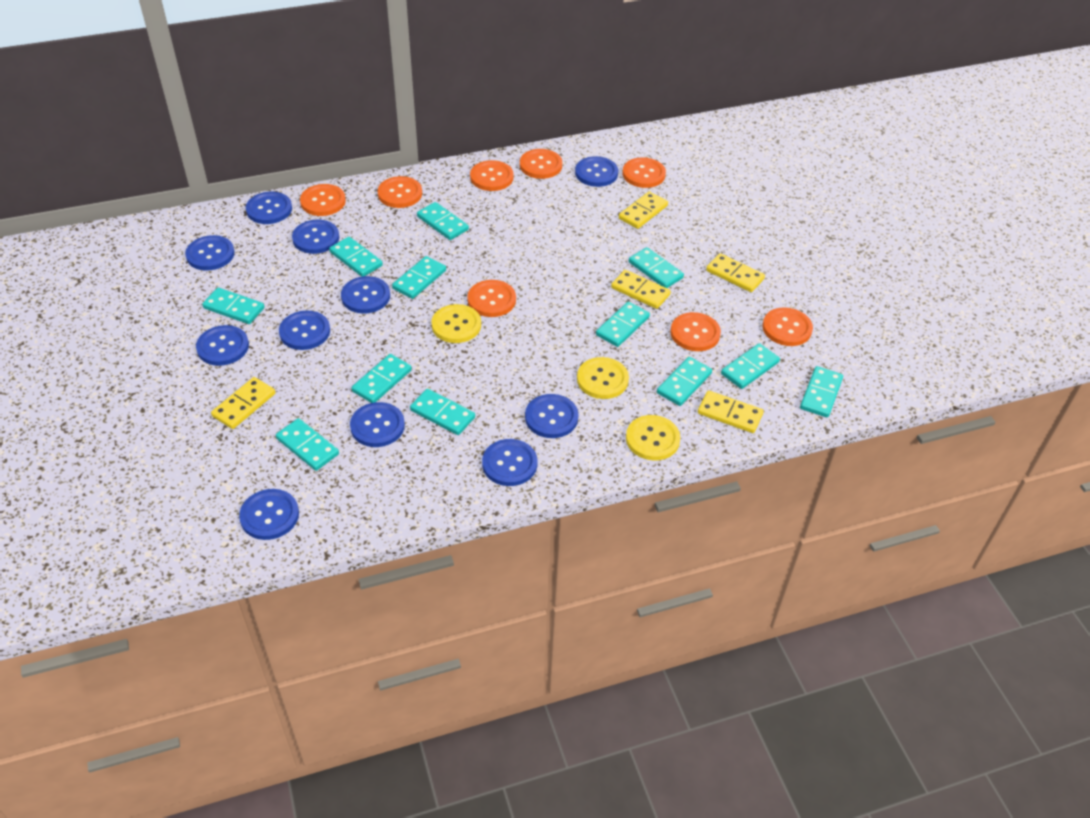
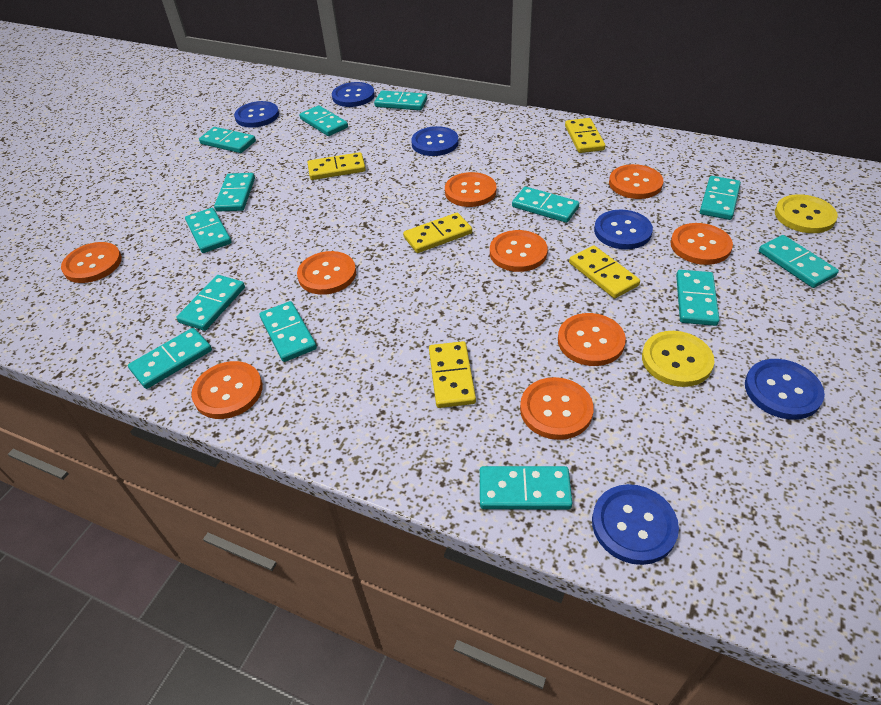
blue button: 11 -> 6
orange button: 8 -> 9
turquoise domino: 12 -> 13
yellow button: 3 -> 2

